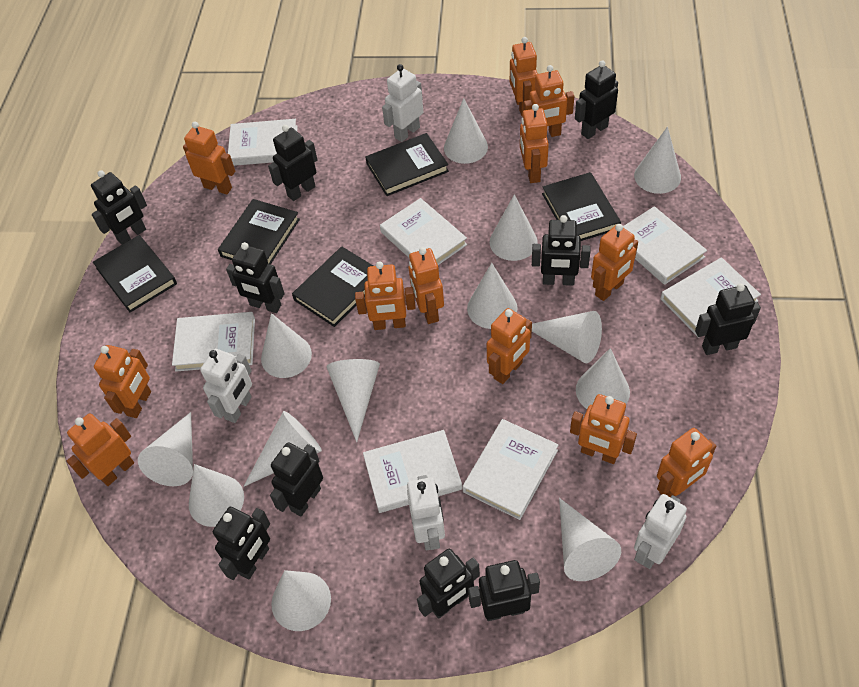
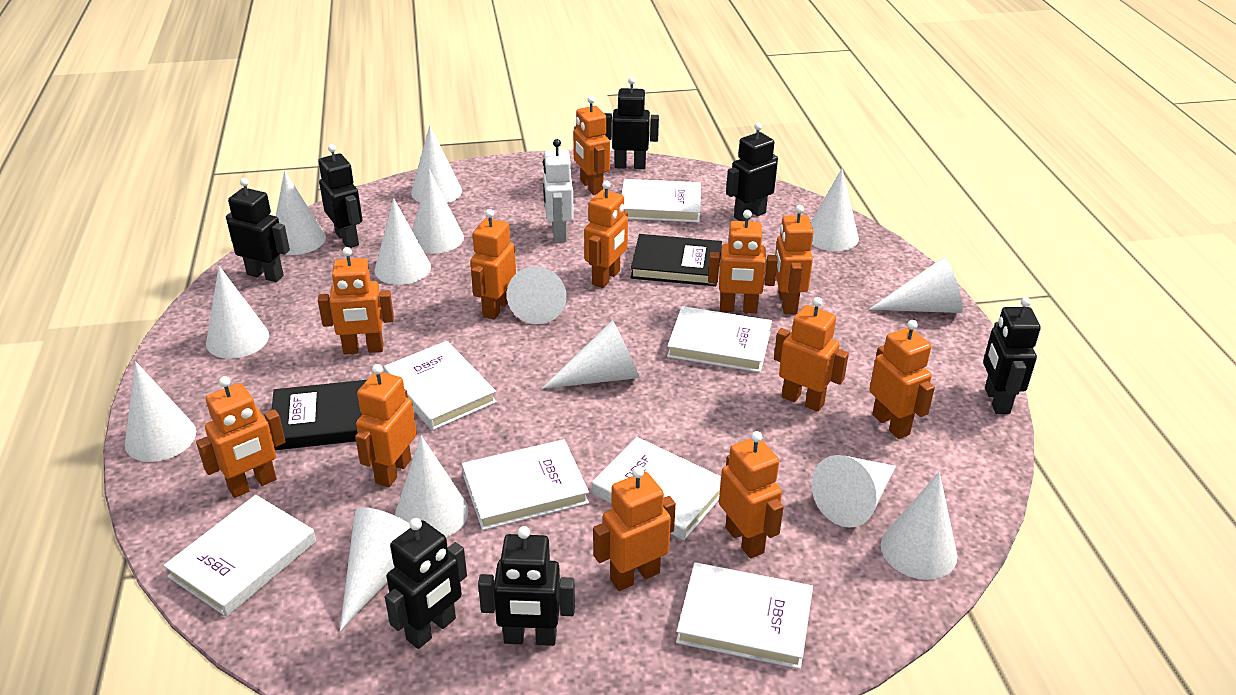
black book: 5 -> 2
black robot: 10 -> 7
white cone: 13 -> 14
white robot: 4 -> 1

